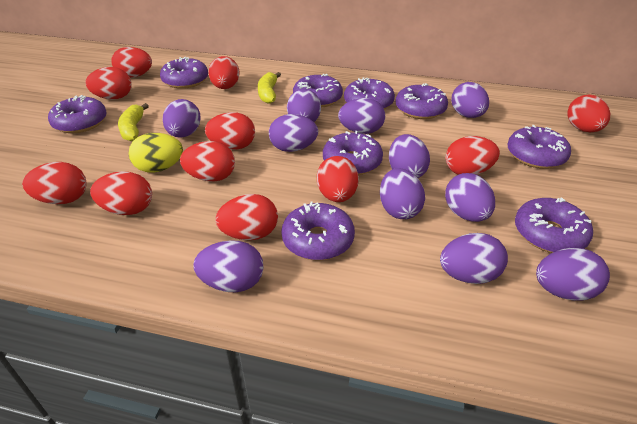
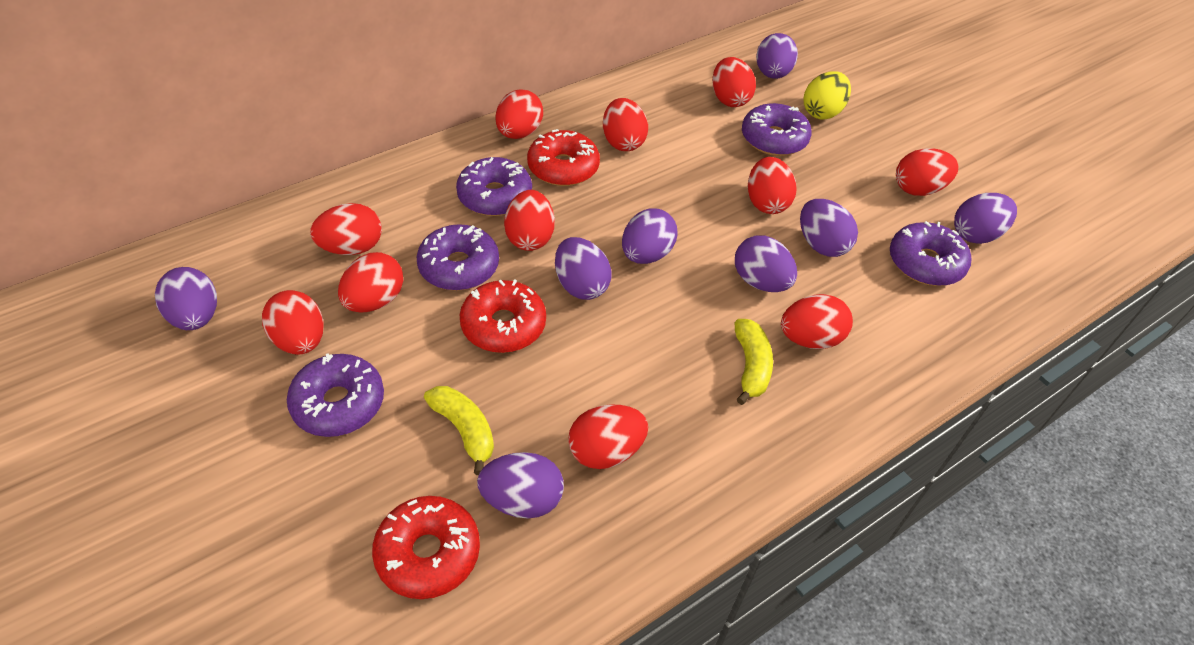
purple donut: 9 -> 5
purple egg: 11 -> 8
red donut: 0 -> 3

